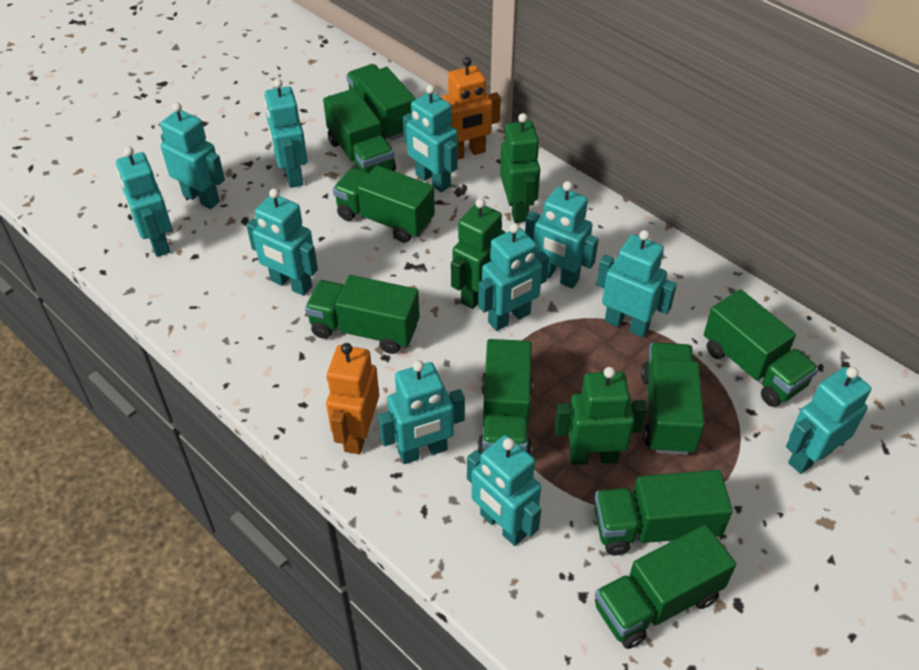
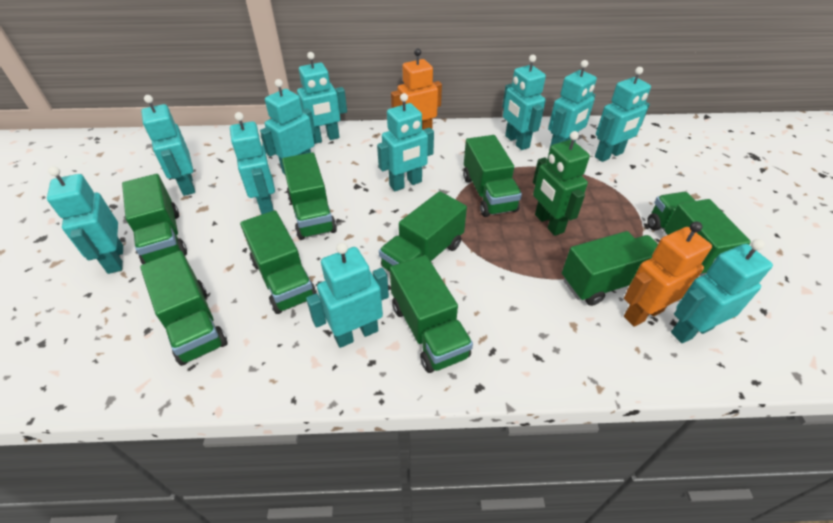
green robot: 3 -> 1

